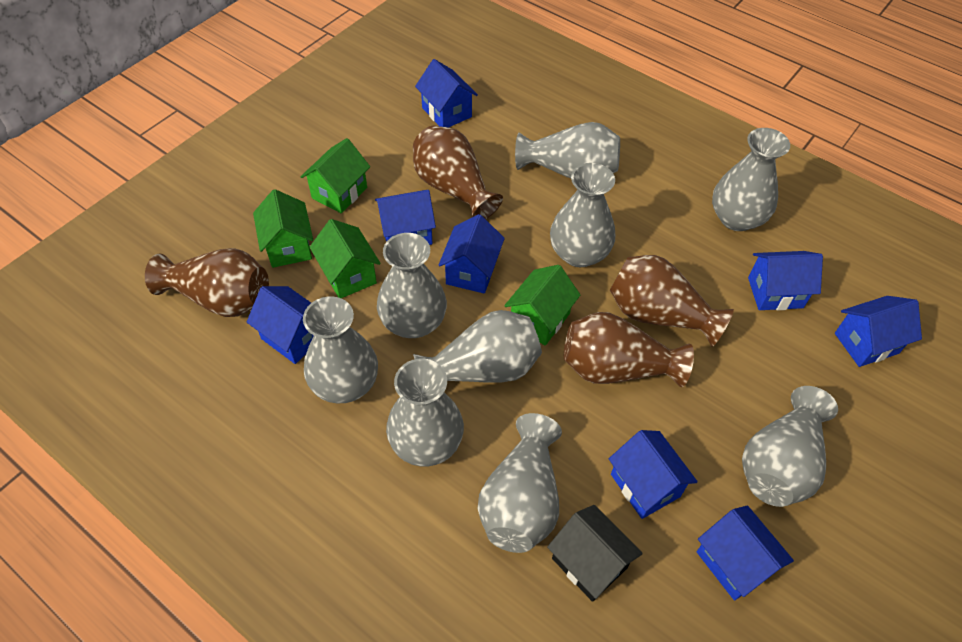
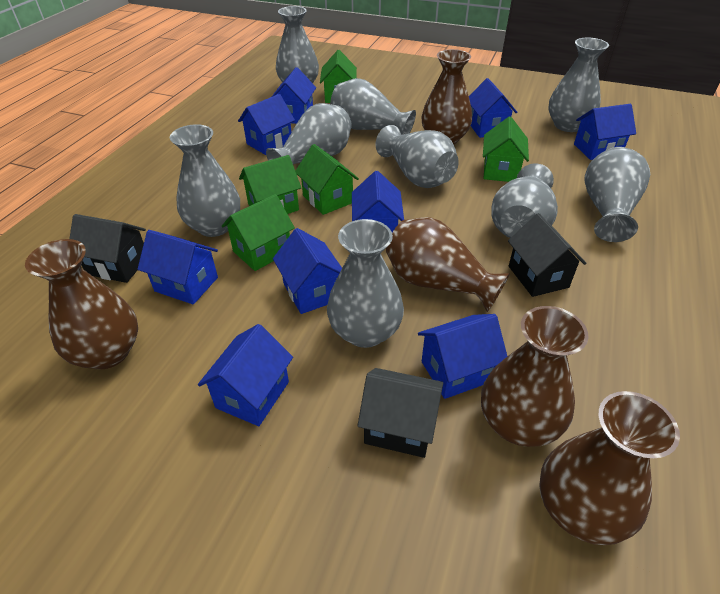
black house: 1 -> 3
blue house: 8 -> 9
brown vase: 4 -> 5
green house: 4 -> 5

